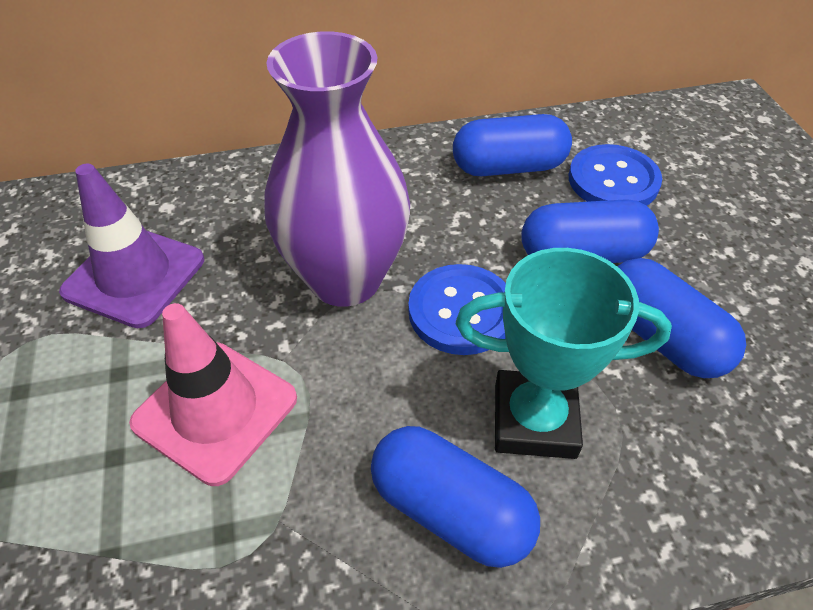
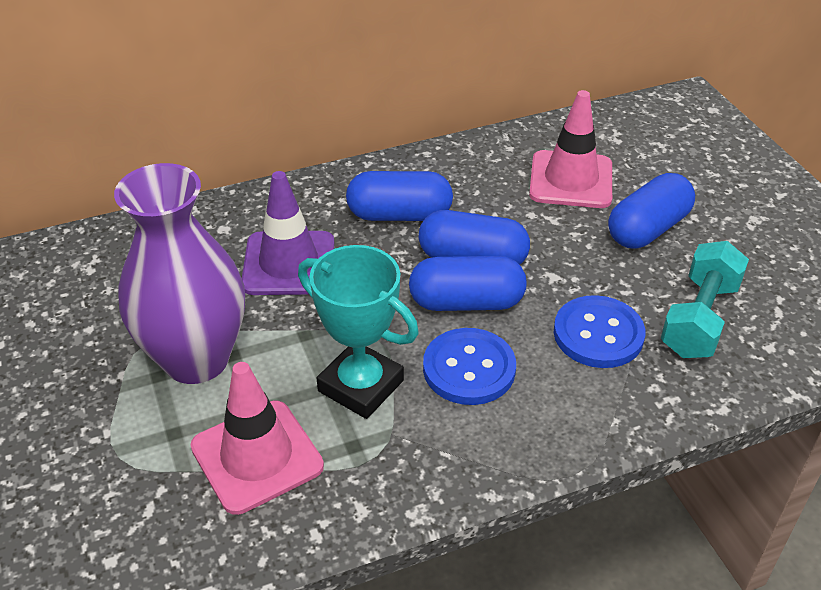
pink traffic cone: 1 -> 2
turquoise dumbbell: 0 -> 1

